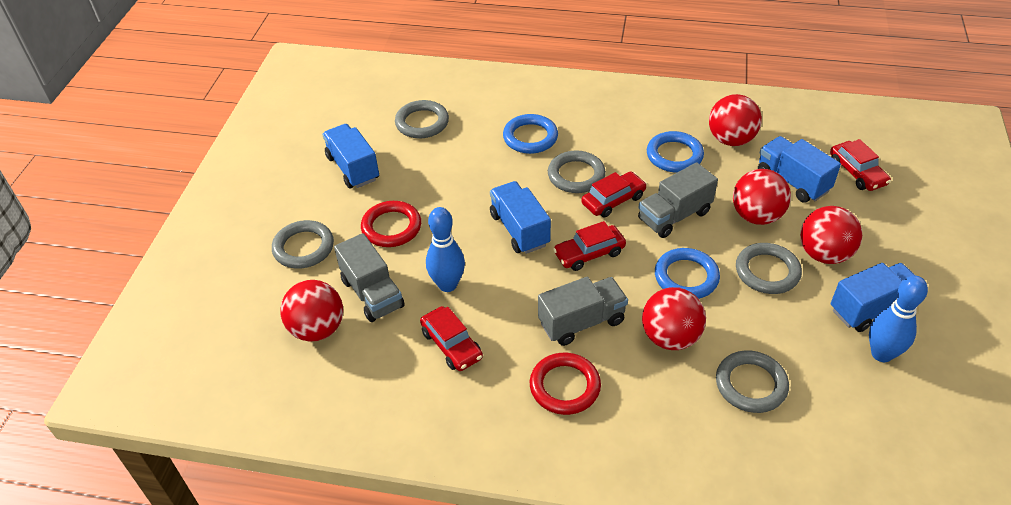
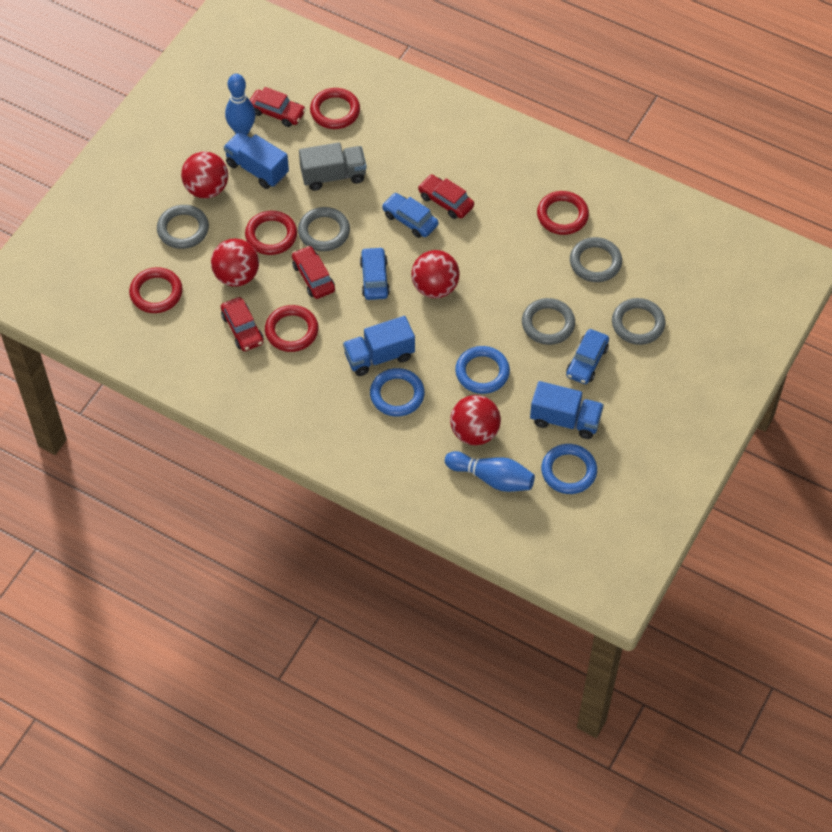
blue car: 0 -> 3
blue truck: 4 -> 3
grey truck: 3 -> 1
red ball: 5 -> 4
red ring: 2 -> 5

